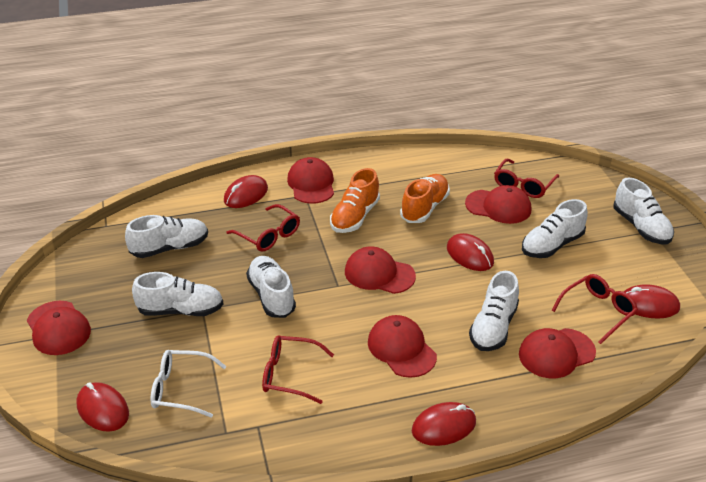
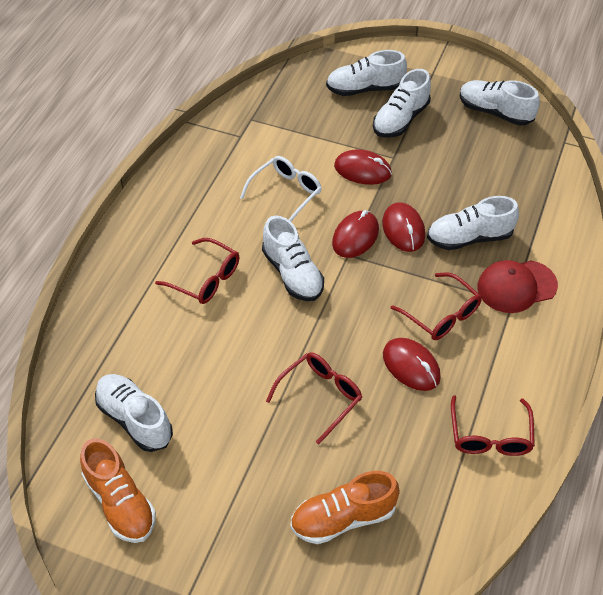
red cap: 6 -> 1
red mouse: 5 -> 4

